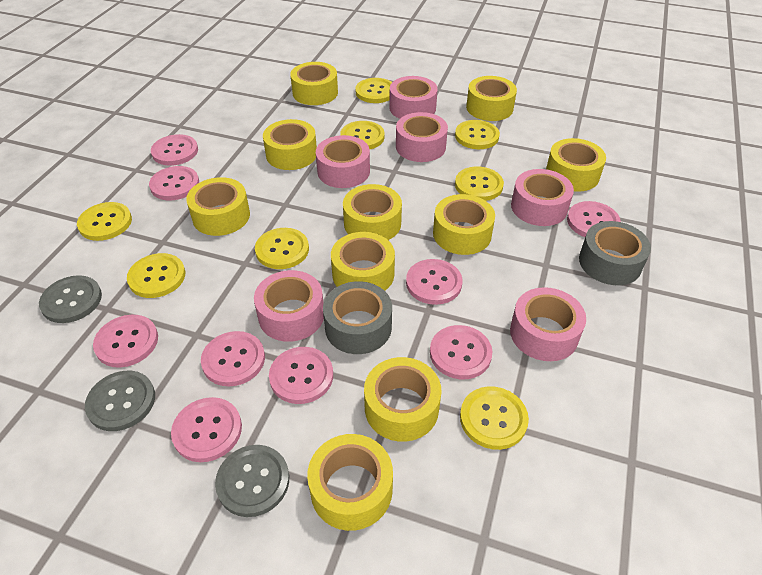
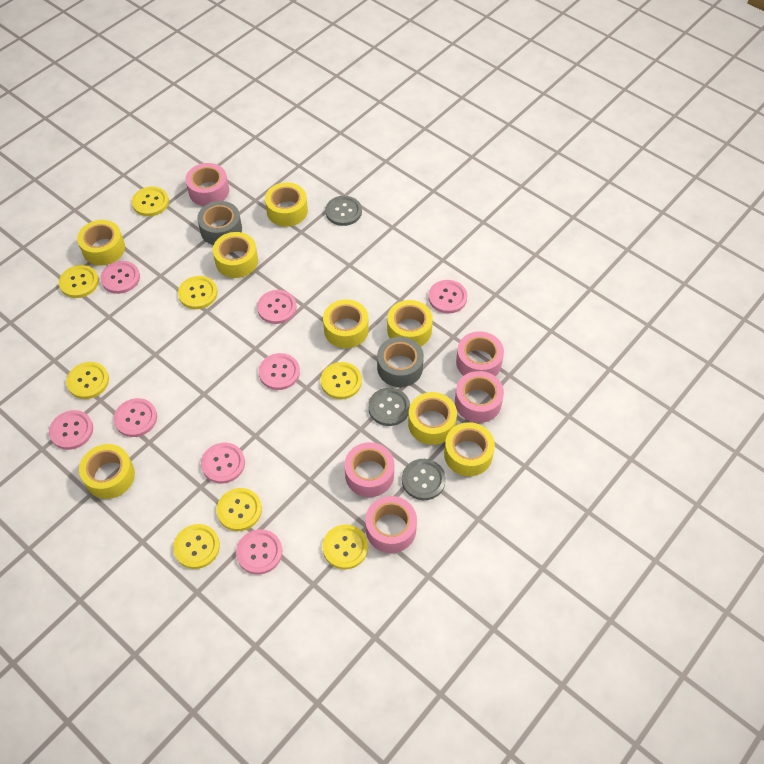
pink button: 9 -> 8
pink tape: 6 -> 5
yellow tape: 10 -> 8

